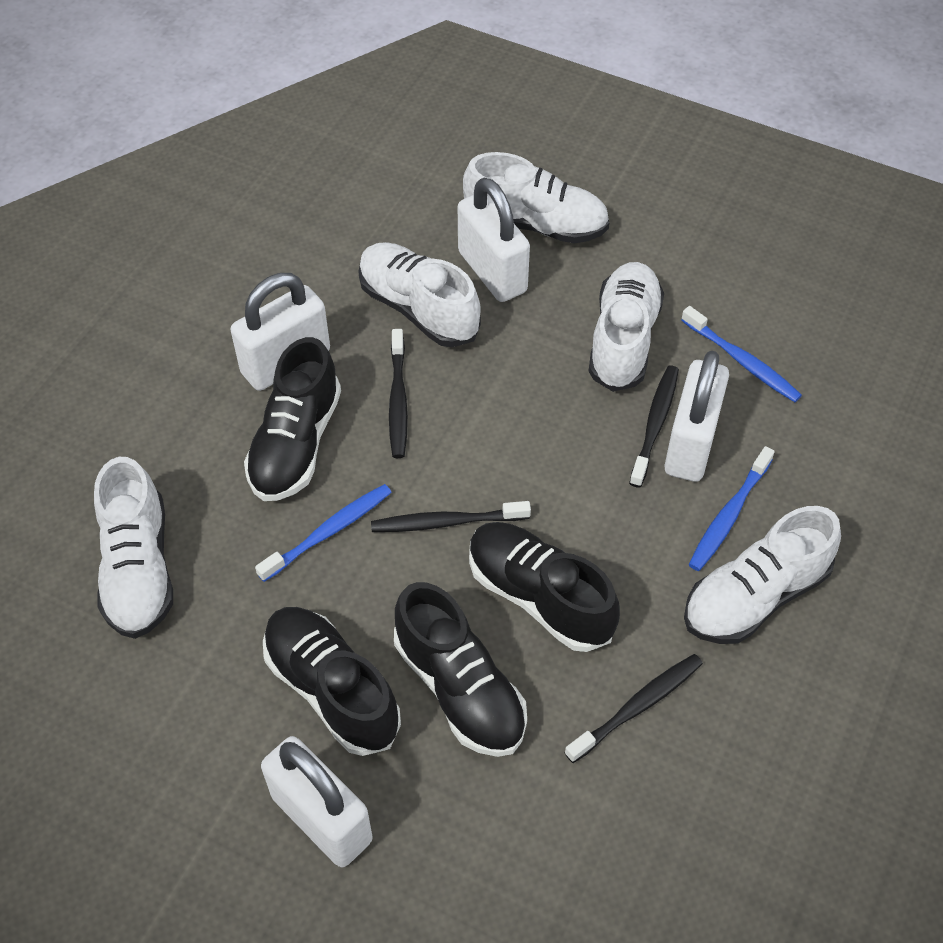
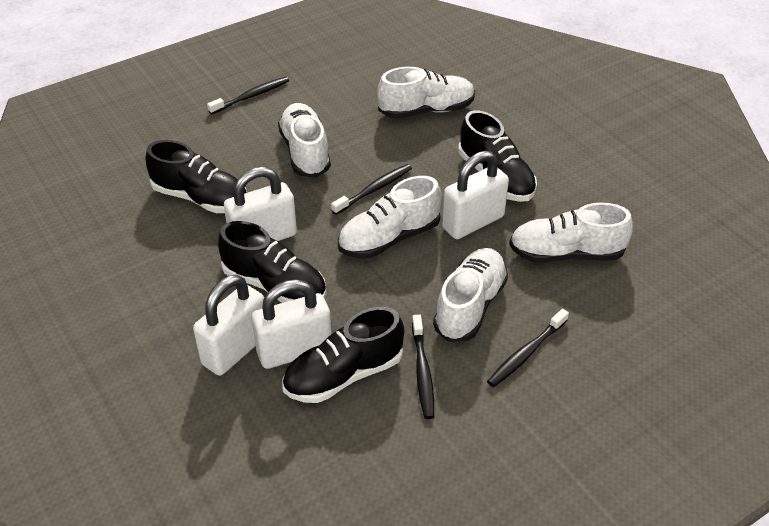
blue toothbrush: 3 -> 0

